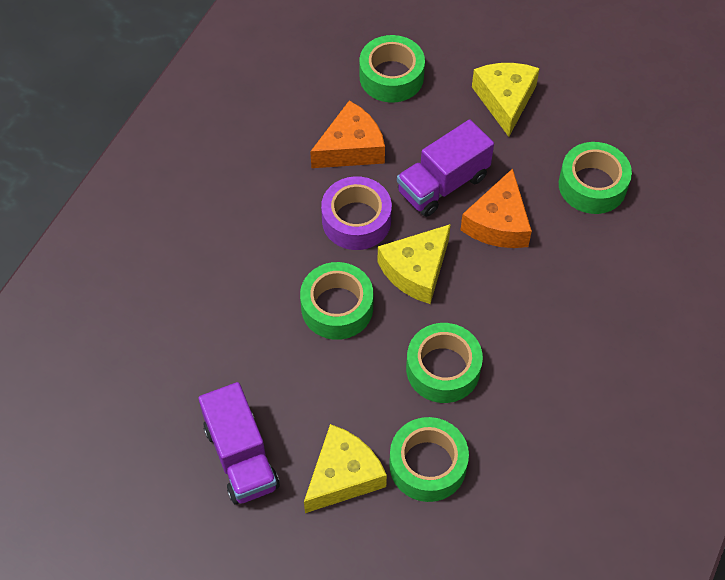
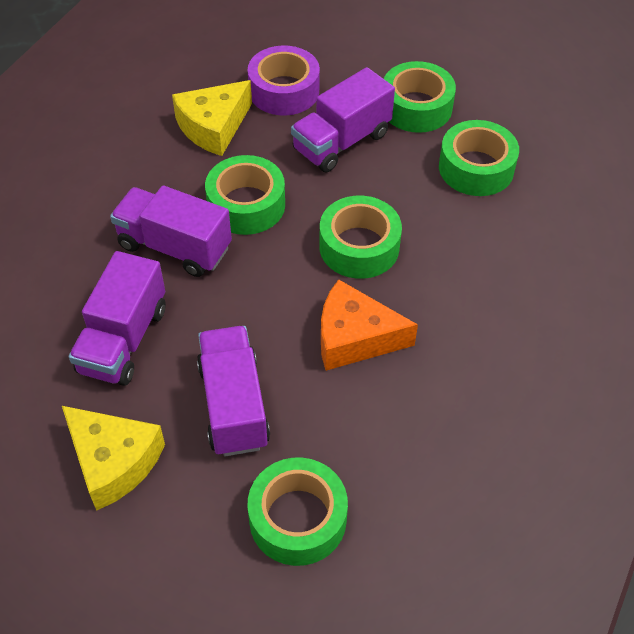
orange cheese: 2 -> 1
purple truck: 2 -> 4
yellow cheese: 3 -> 2

